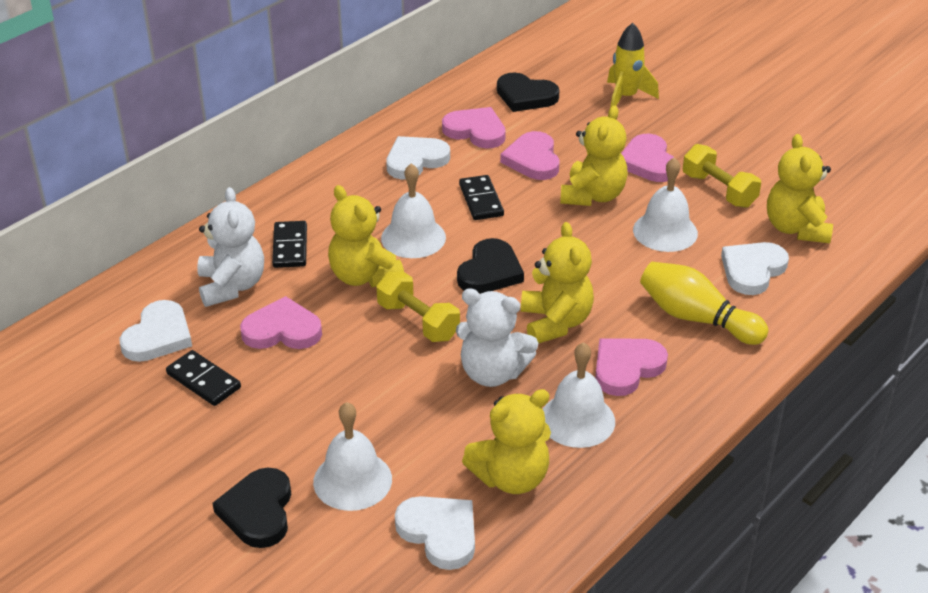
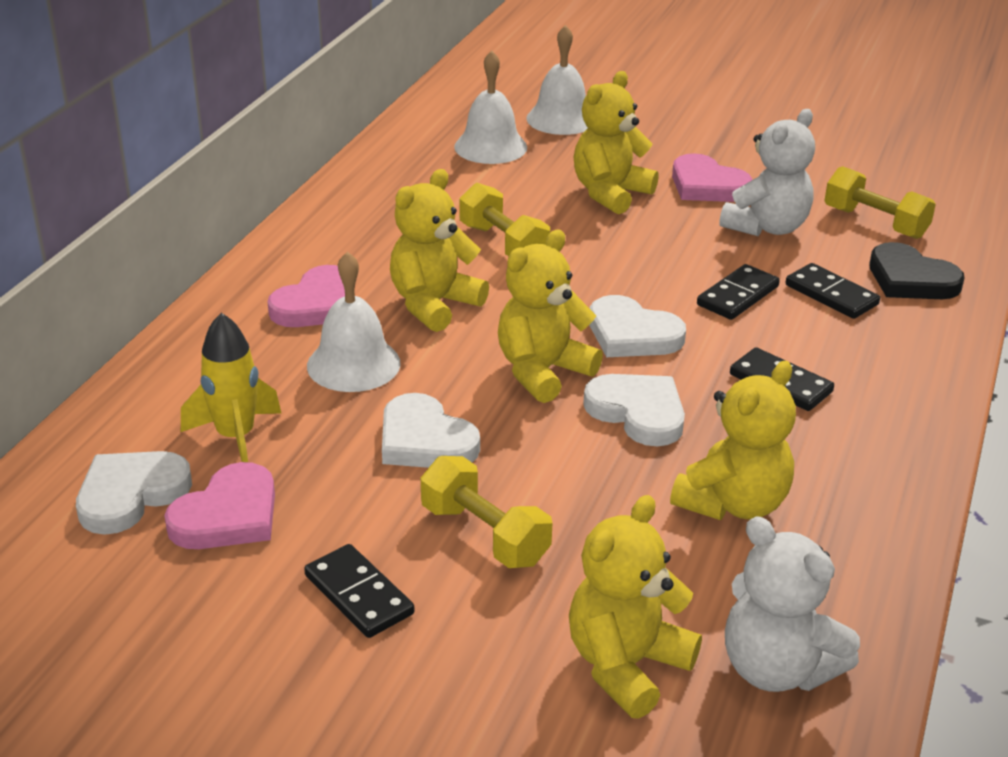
black domino: 3 -> 4
black heart: 3 -> 1
pink heart: 5 -> 3
white bell: 4 -> 3
yellow bowling pin: 1 -> 0
yellow dumbbell: 2 -> 3

